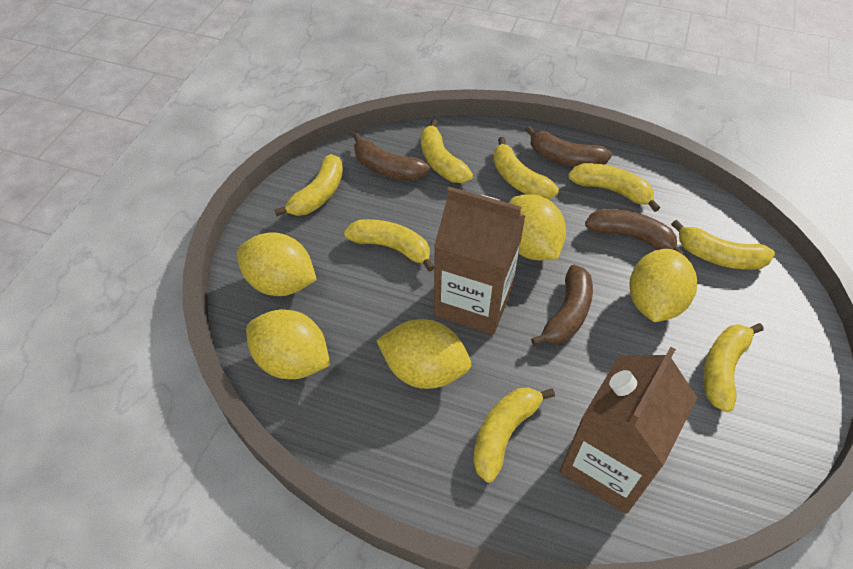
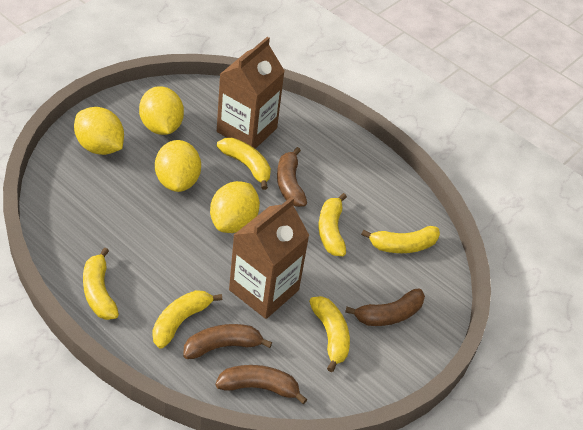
yellow banana: 8 -> 6
yellow lemon: 5 -> 4

